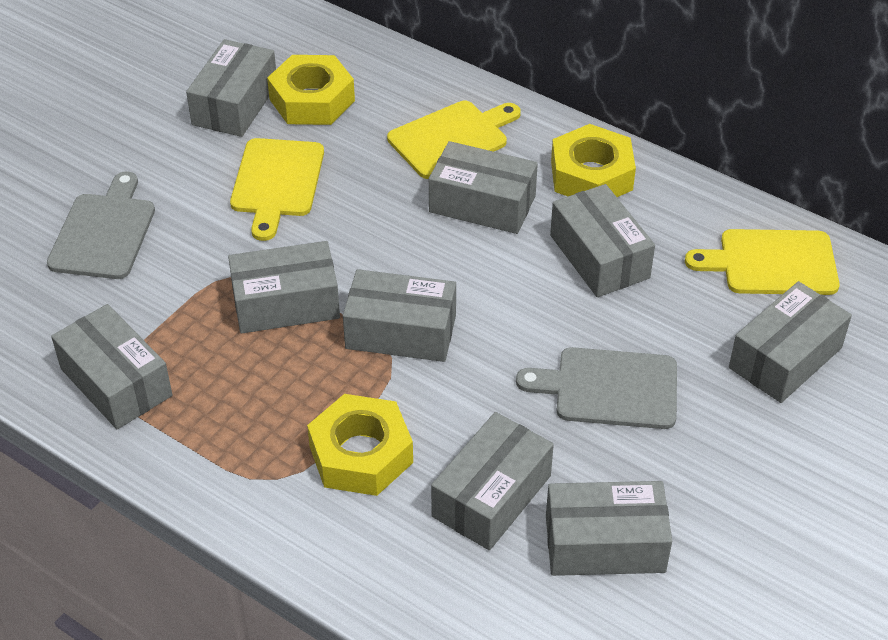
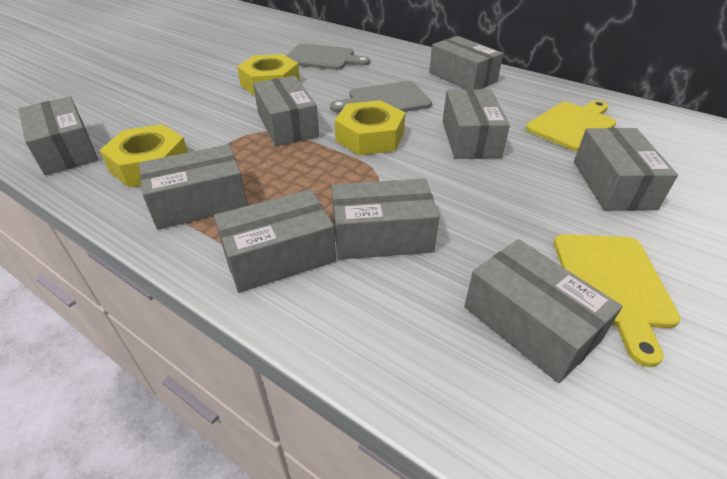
yellow cutting board: 3 -> 2

